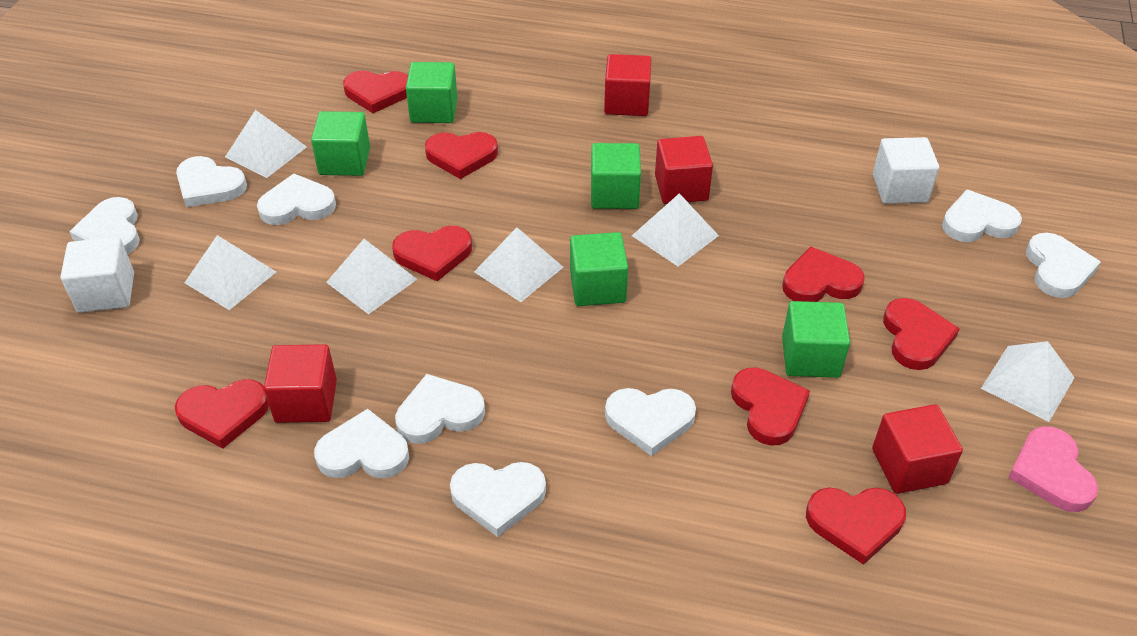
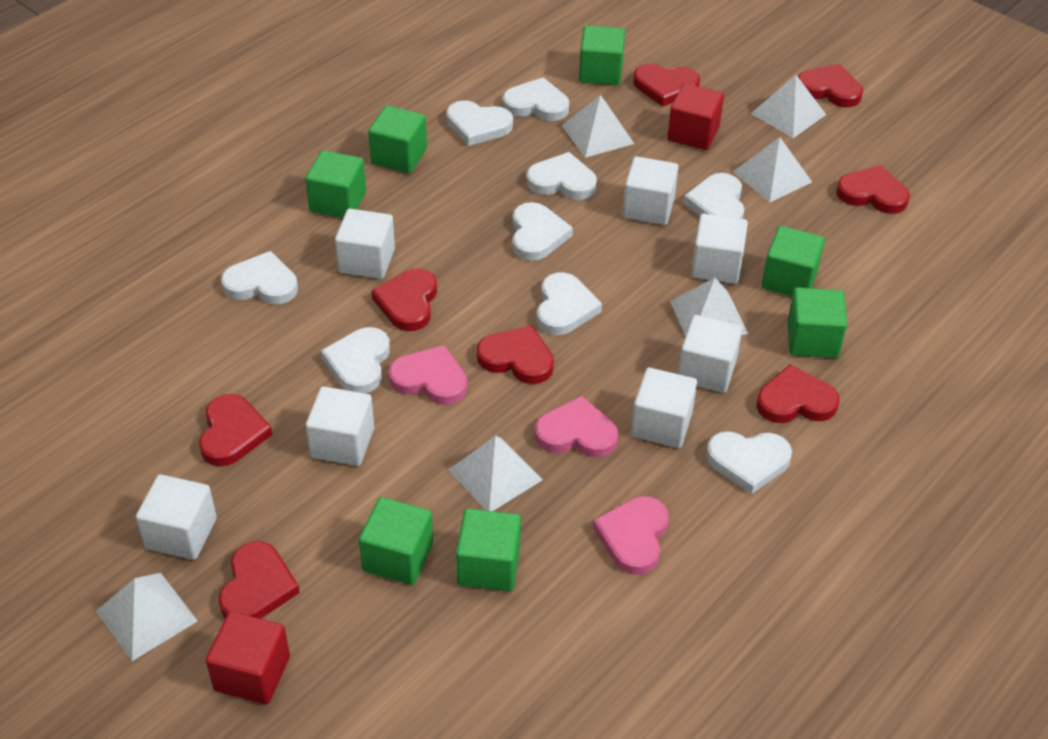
green cube: 5 -> 7
pink heart: 1 -> 3
red cube: 4 -> 2
white cube: 2 -> 7

